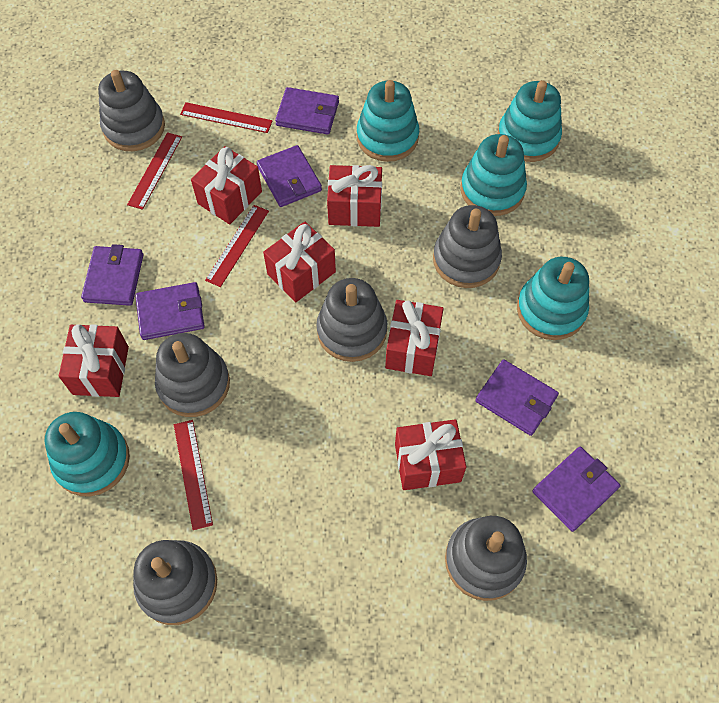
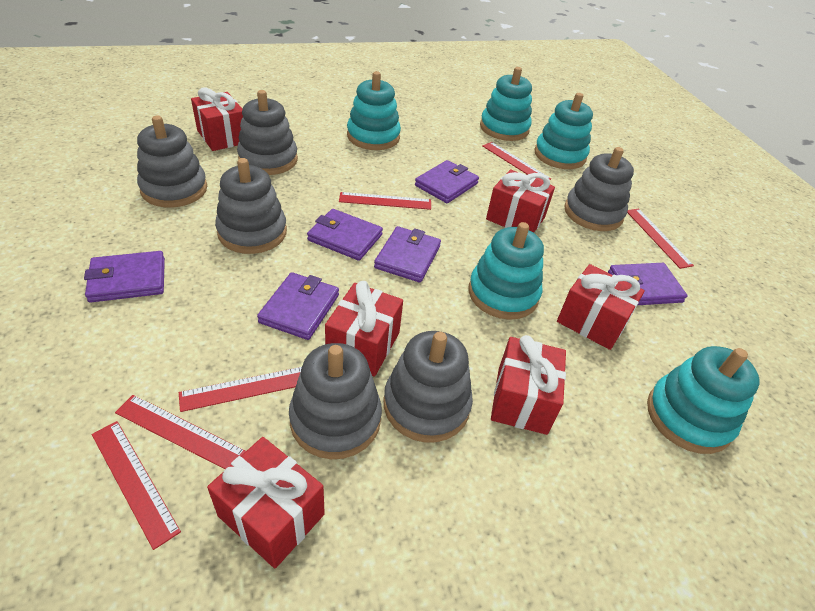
red ruler: 4 -> 6

